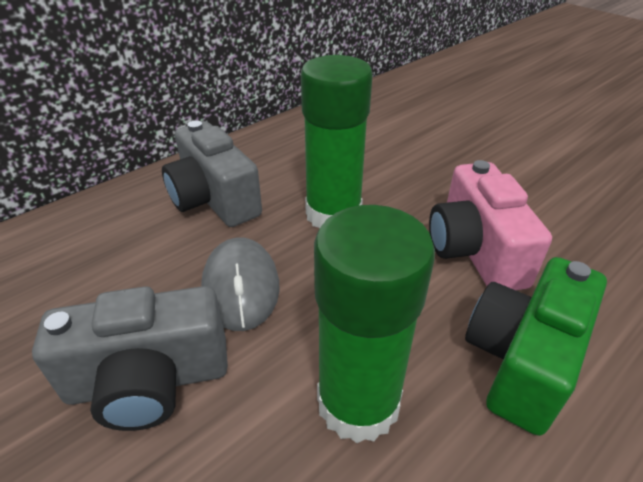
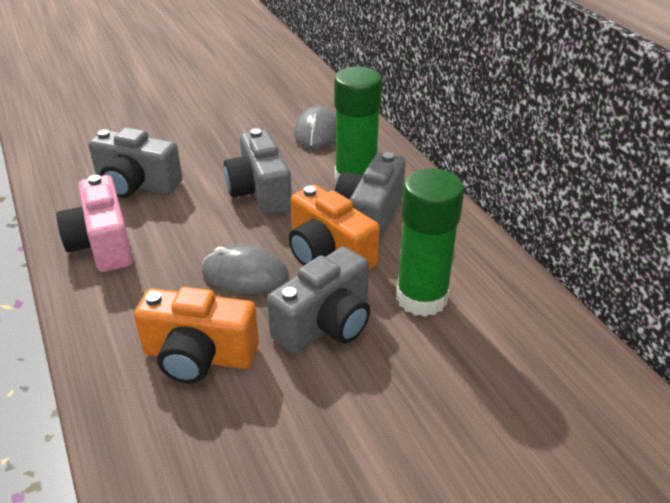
green camera: 1 -> 0
grey camera: 2 -> 4
grey mouse: 1 -> 2
orange camera: 0 -> 2

